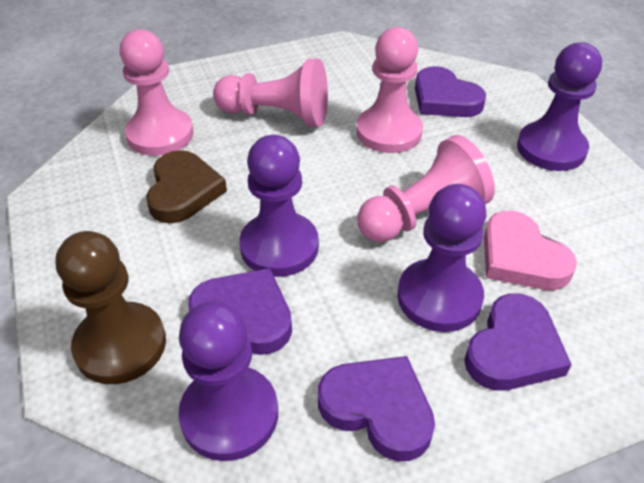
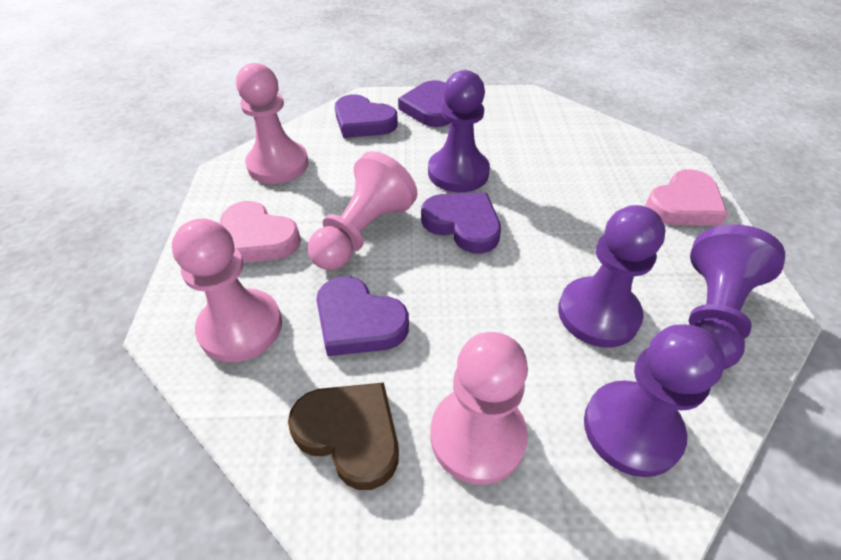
brown pawn: 1 -> 0
pink heart: 1 -> 2

